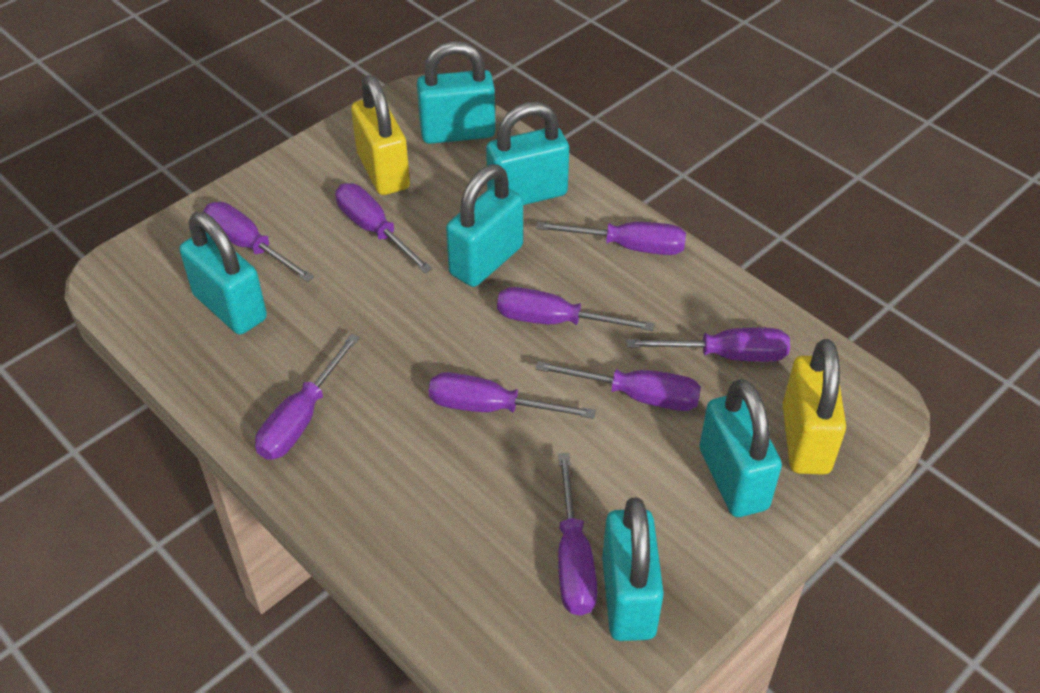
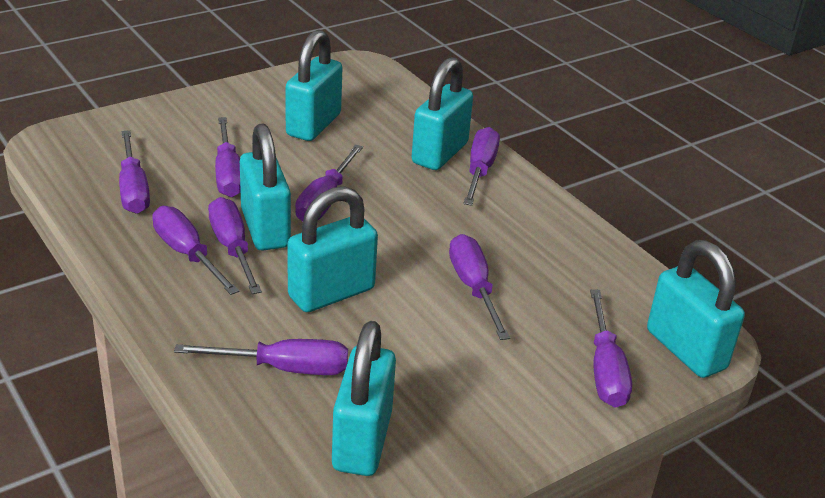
yellow padlock: 2 -> 0

